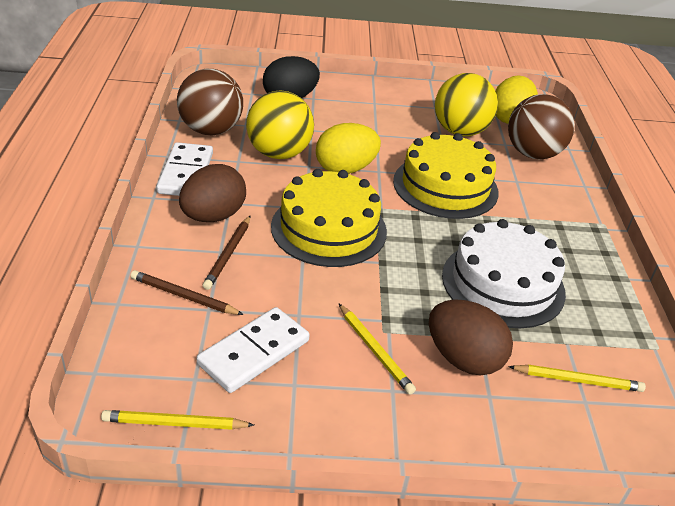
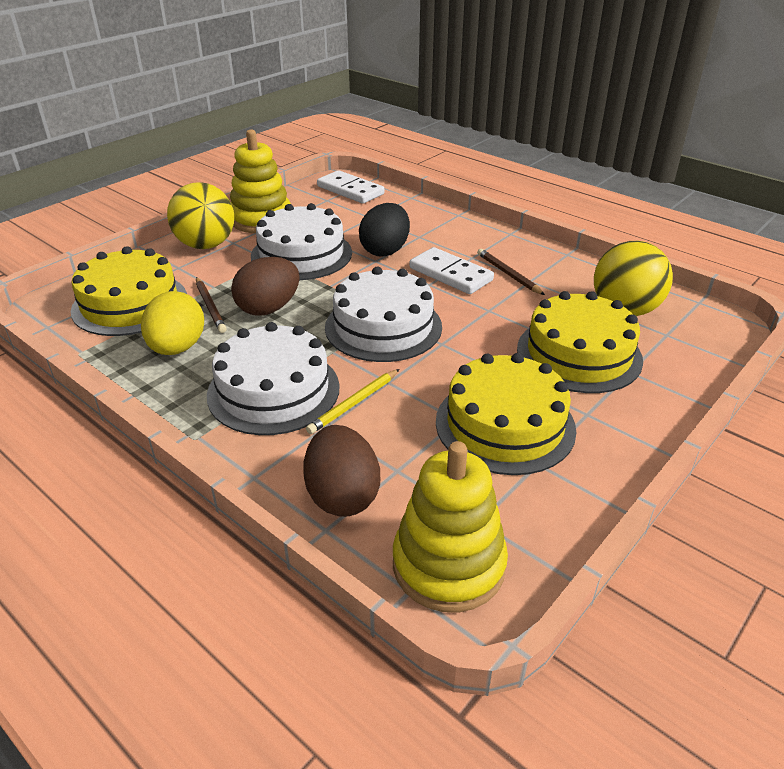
brown ball: 2 -> 0
white cake: 1 -> 3
yellow cake: 2 -> 3
yellow egg: 2 -> 1
yellow pencil: 3 -> 1
yellow stacking toy: 0 -> 2

